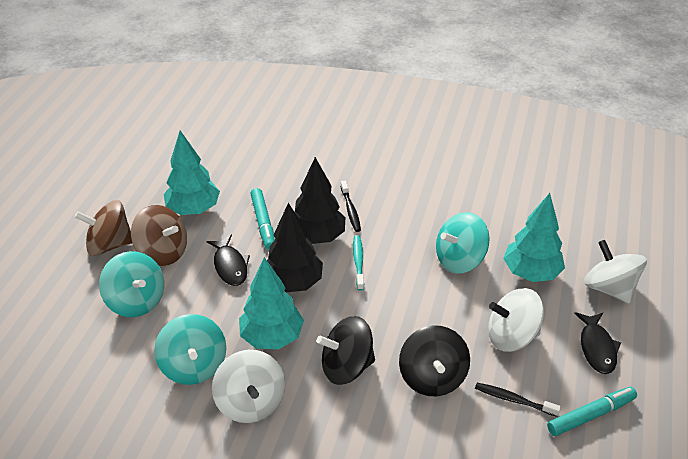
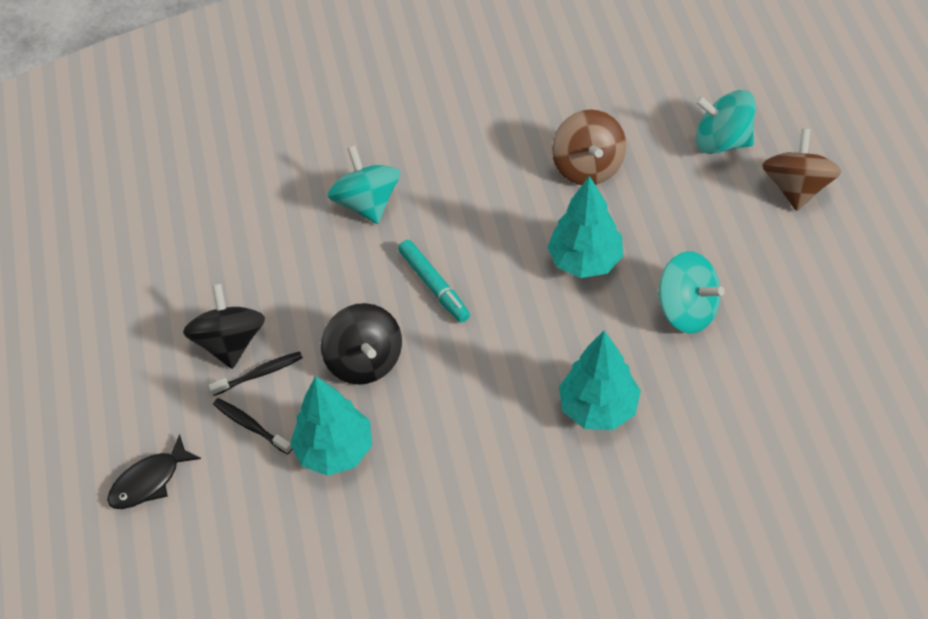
black fish: 2 -> 1
black tree: 2 -> 0
turquoise marker: 2 -> 1
turquoise toothbrush: 1 -> 0
white spinning top: 3 -> 0

